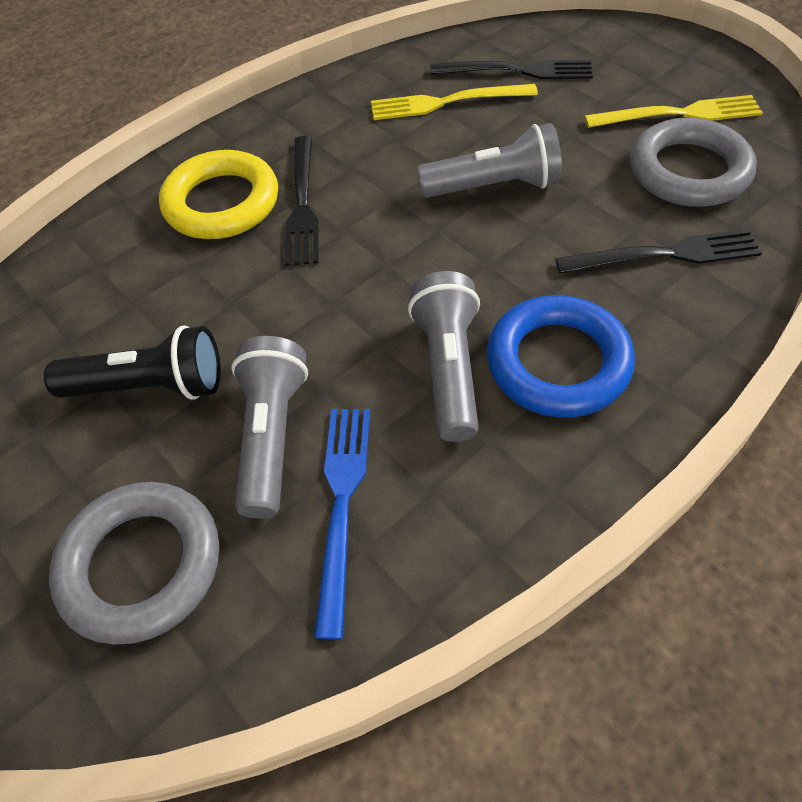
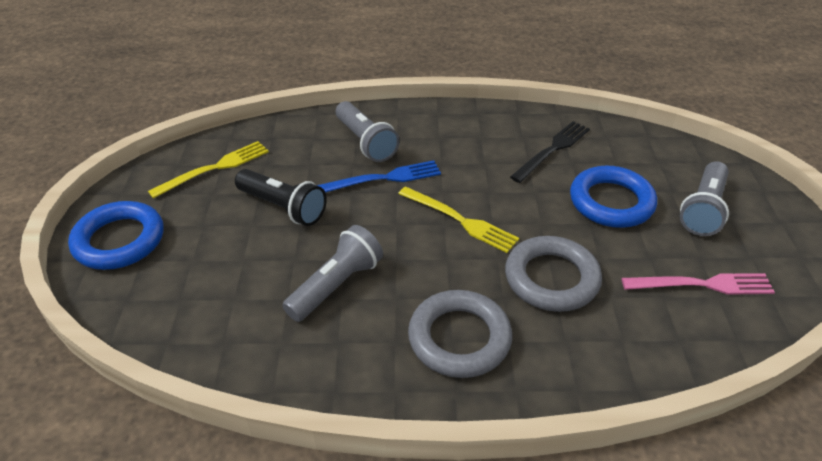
black fork: 3 -> 1
blue ring: 1 -> 2
pink fork: 0 -> 1
yellow ring: 1 -> 0

